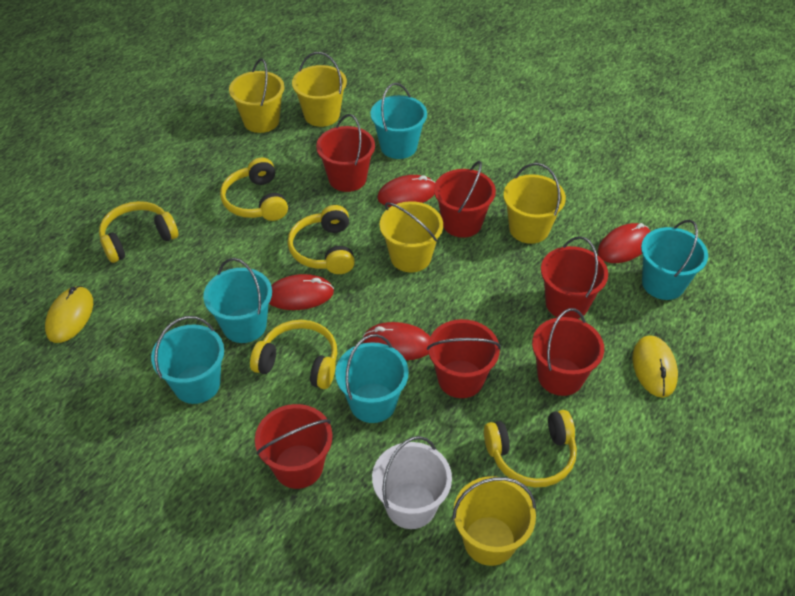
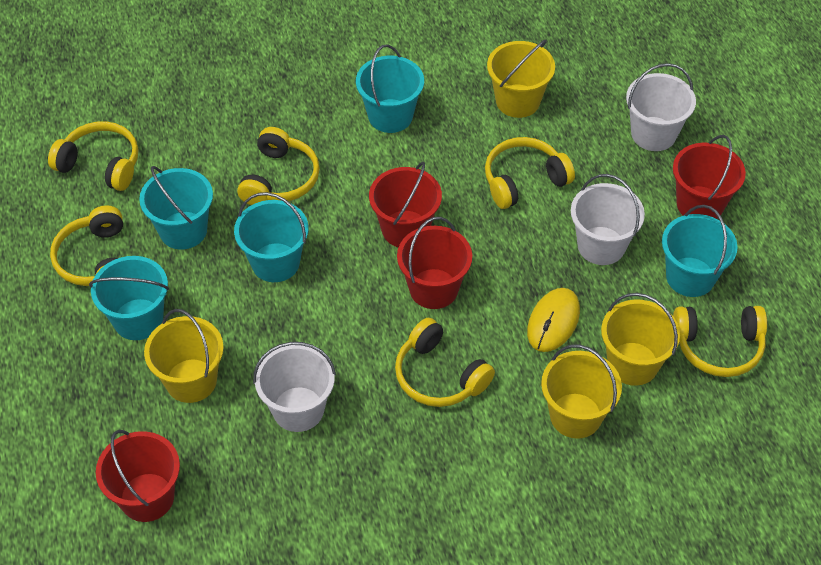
red bucket: 6 -> 4
red mouse: 4 -> 0
white bucket: 1 -> 3
yellow bucket: 5 -> 4
yellow headphones: 5 -> 6
yellow mouse: 2 -> 1

